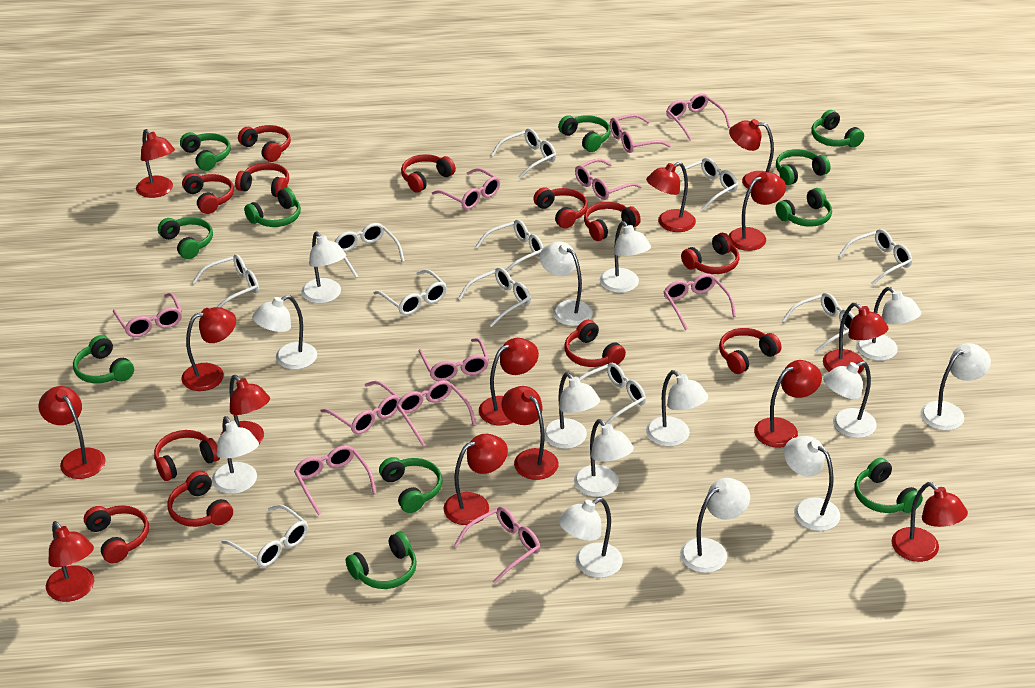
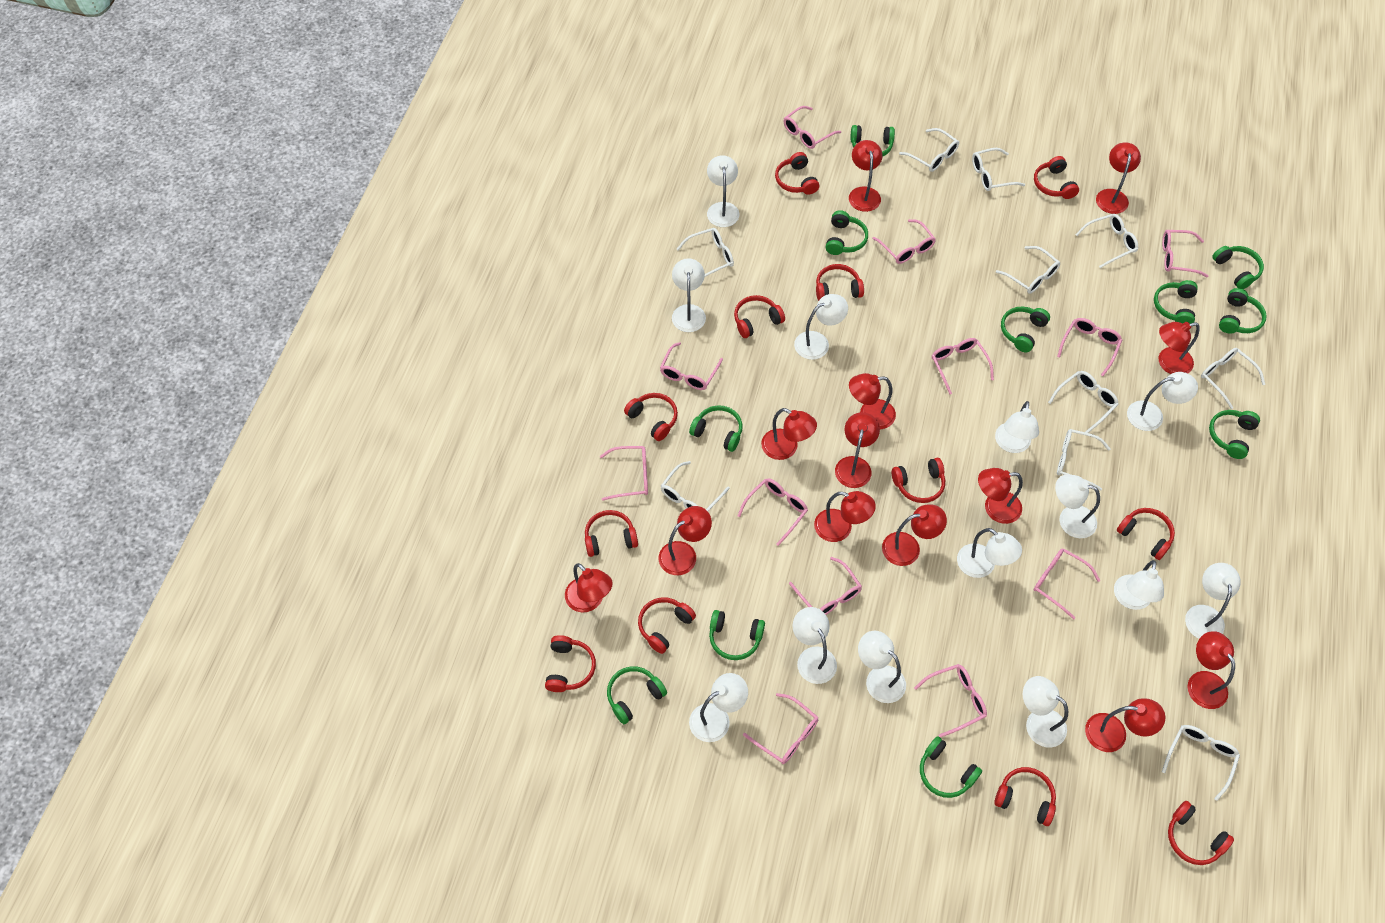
pink glasses: 11 -> 12
red lamp: 14 -> 13
white glasses: 11 -> 10
white lamp: 14 -> 13

